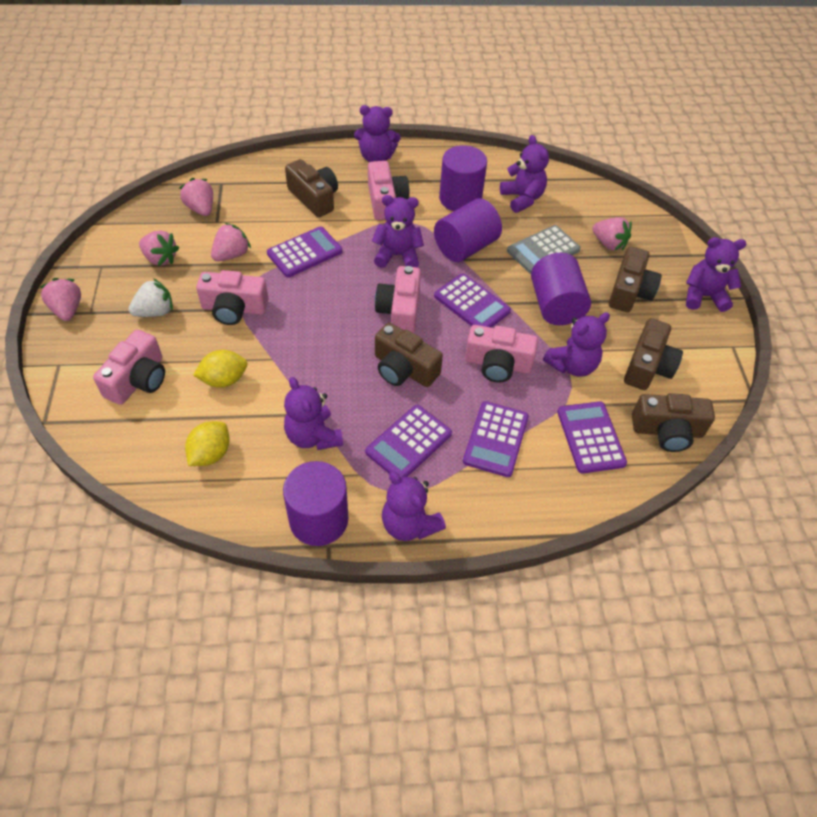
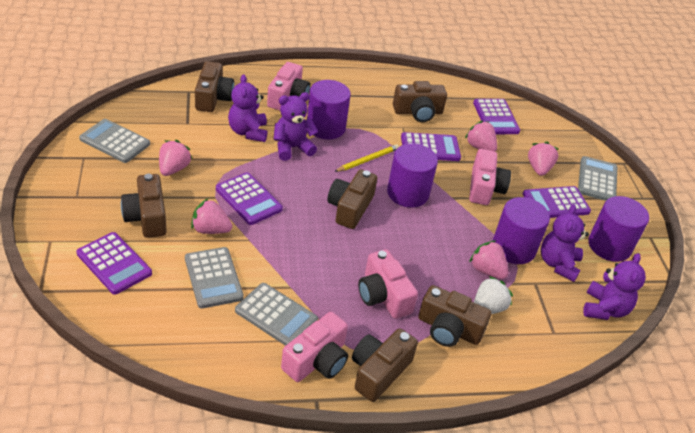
brown camera: 5 -> 6
grey calculator: 1 -> 4
pink camera: 5 -> 4
purple teddy bear: 7 -> 4
yellow lemon: 2 -> 0
yellow pencil: 0 -> 1

